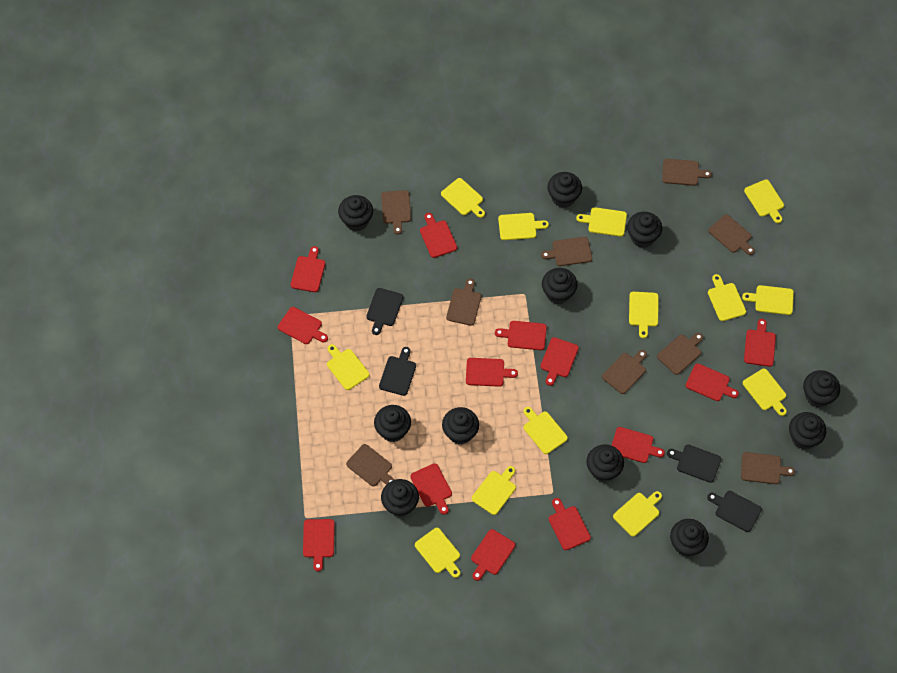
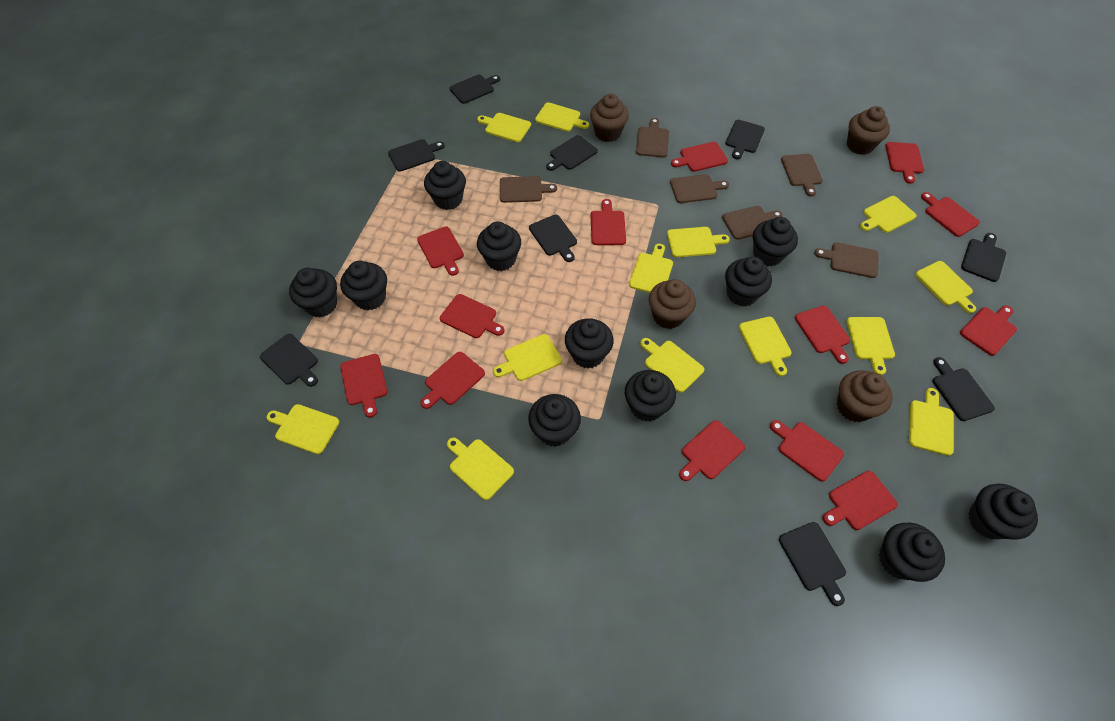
black cutting board: 4 -> 9
brown cupcake: 0 -> 4
brown cutting board: 9 -> 6

